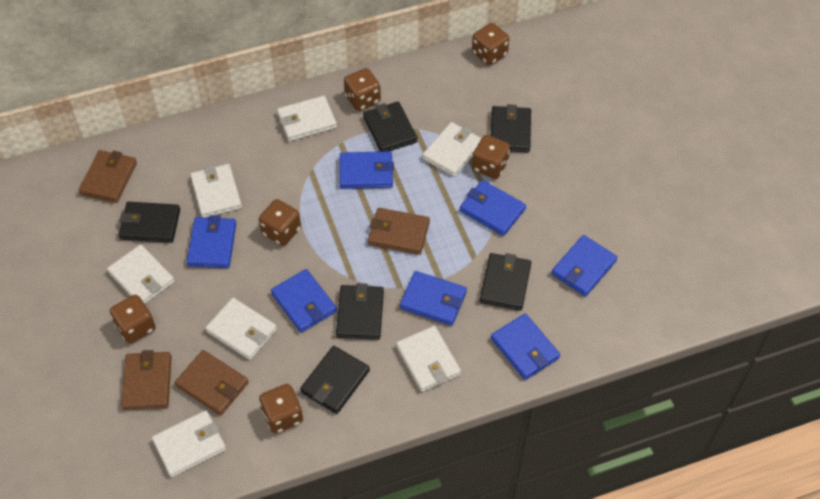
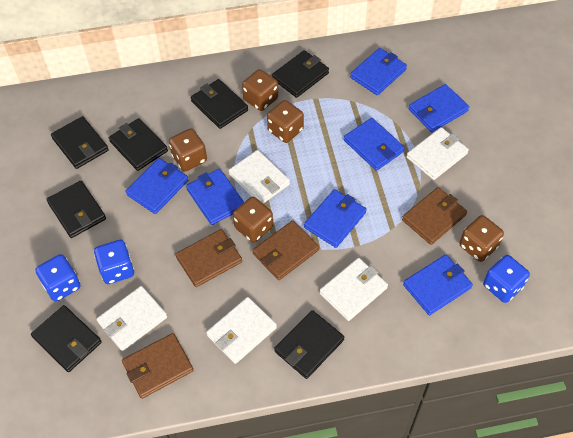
black wallet: 6 -> 7
blue dice: 0 -> 3
brown dice: 6 -> 5
white wallet: 7 -> 5

